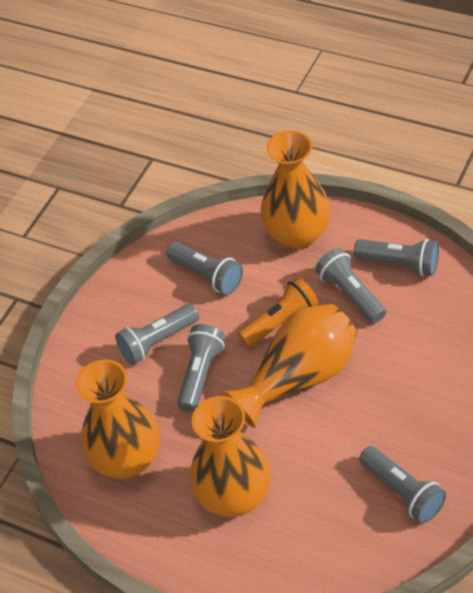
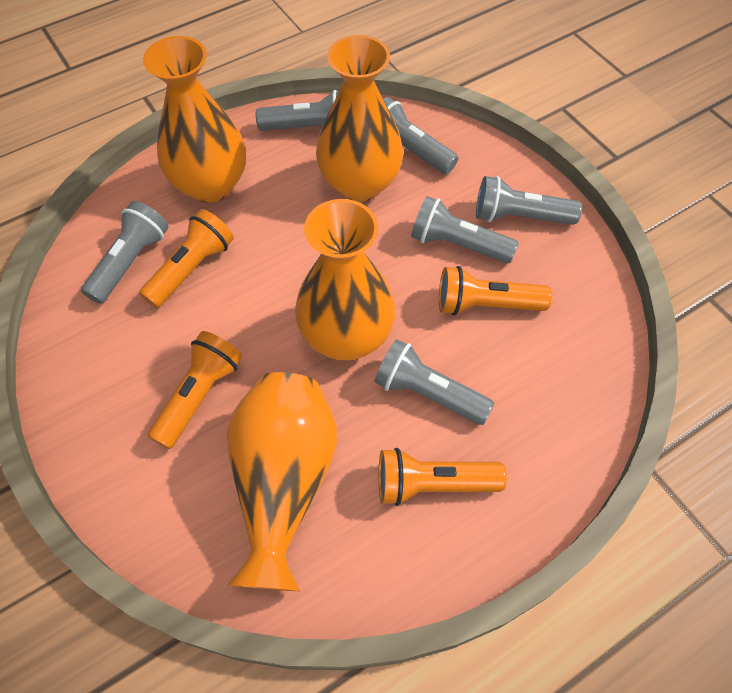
orange flashlight: 1 -> 4

